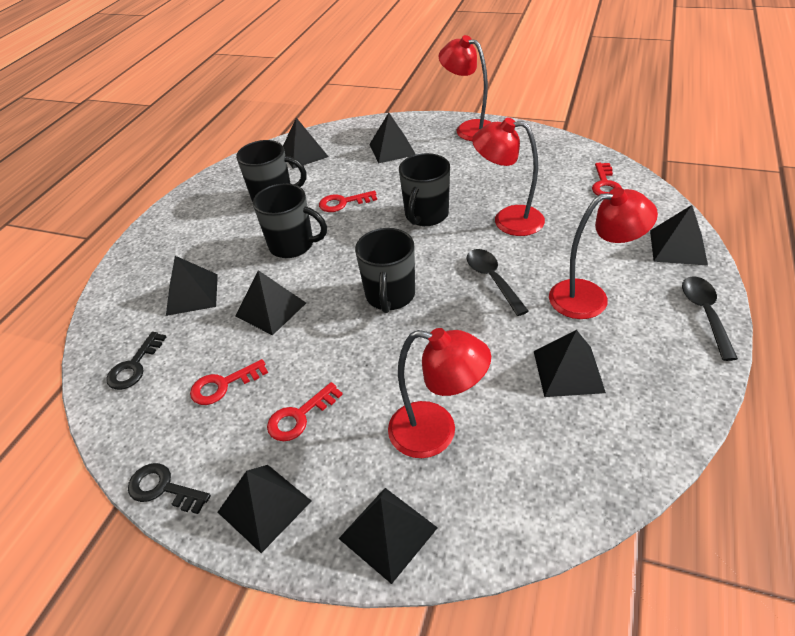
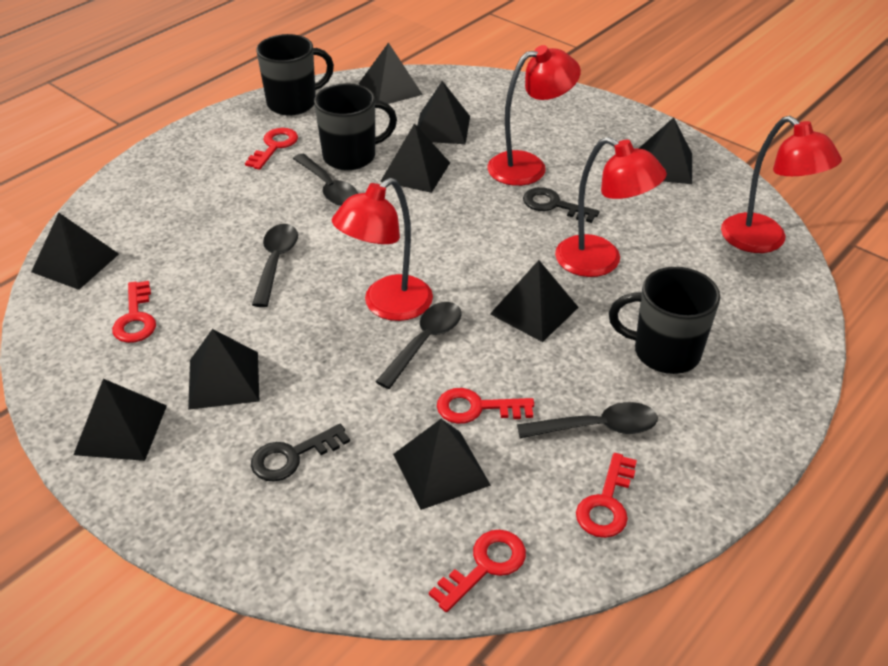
black mug: 4 -> 3
black pyramid: 8 -> 9
black spoon: 2 -> 4
red key: 4 -> 5

